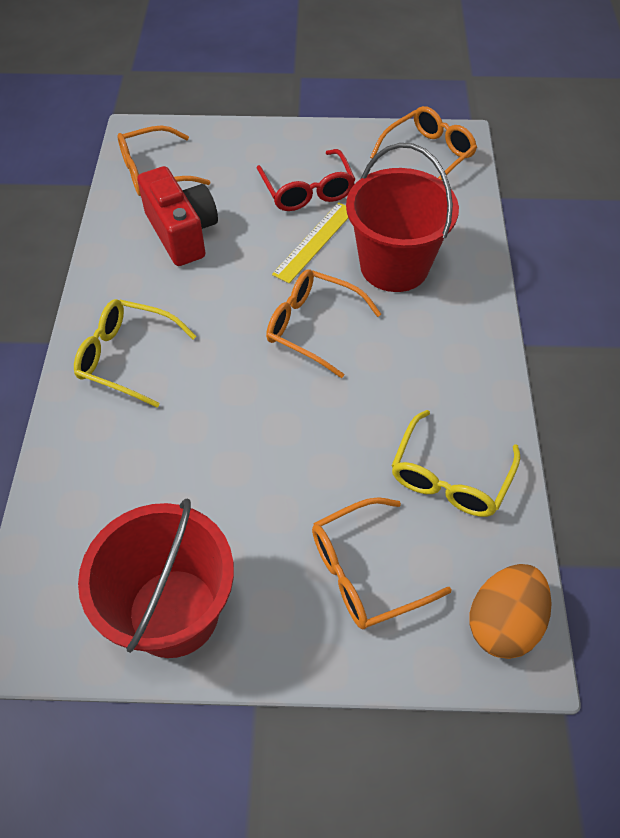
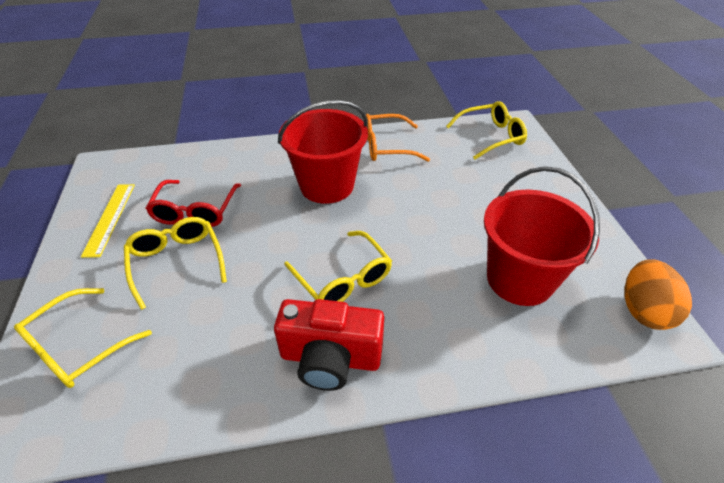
orange glasses: 4 -> 1
yellow glasses: 2 -> 4

